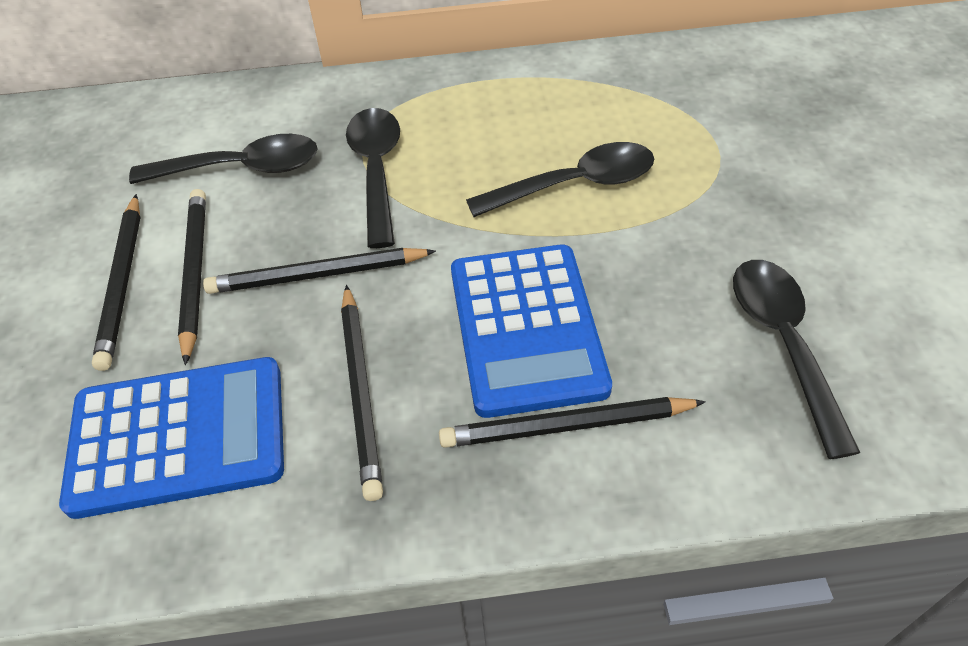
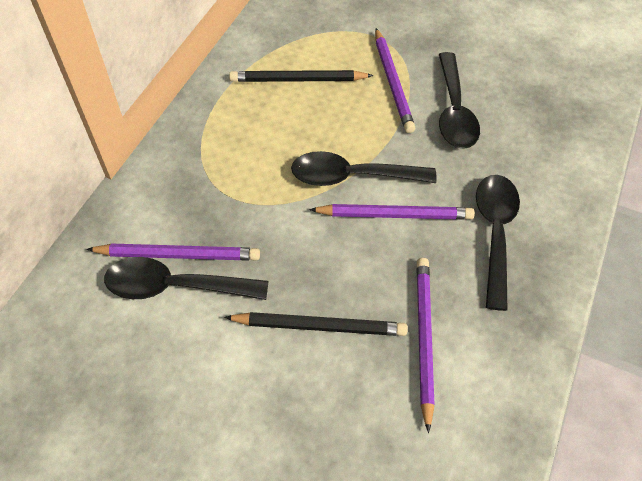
black pencil: 5 -> 2
blue calculator: 2 -> 0
purple pencil: 0 -> 4

